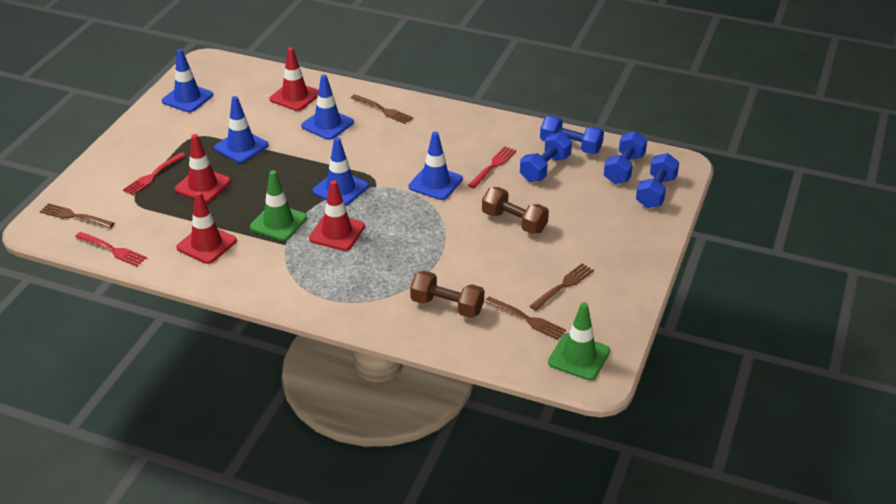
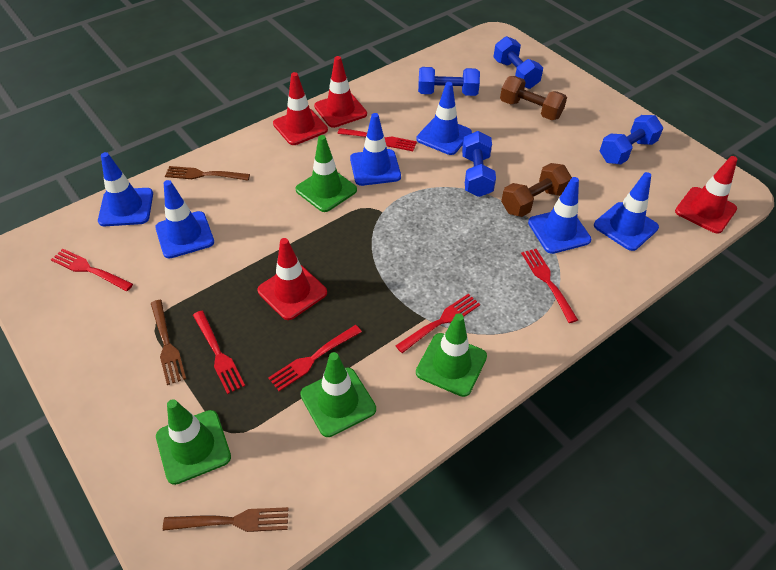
blue traffic cone: 5 -> 6
brown fork: 4 -> 3
green traffic cone: 2 -> 4
red fork: 3 -> 6

